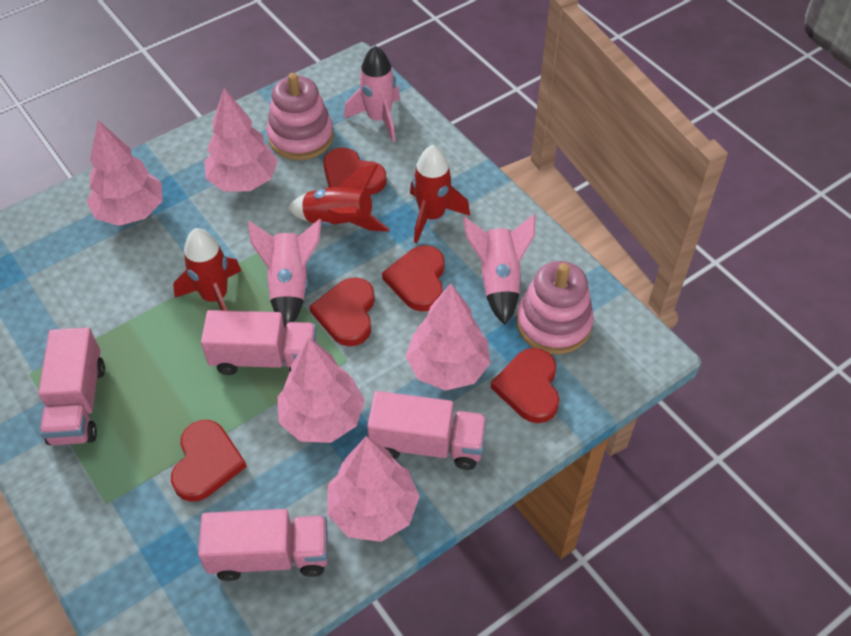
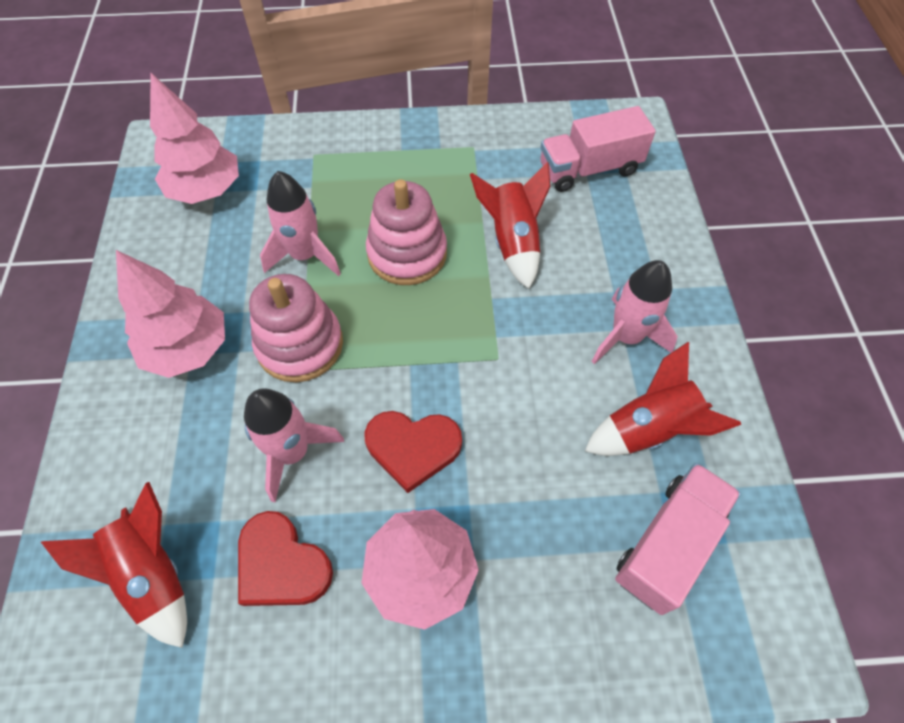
pink tree: 5 -> 3
pink truck: 4 -> 2
red heart: 5 -> 2

